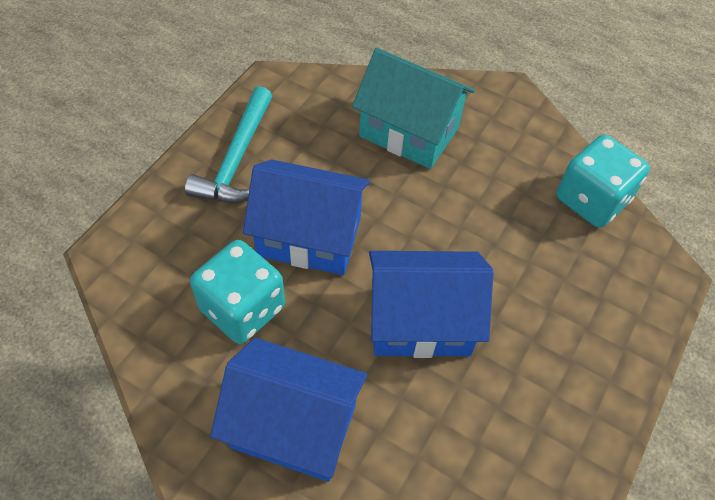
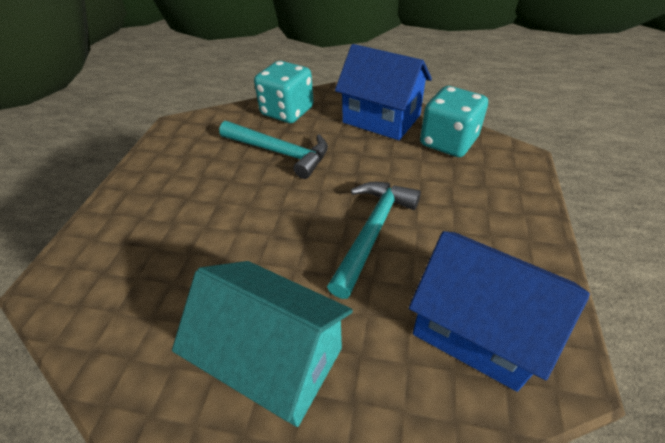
blue house: 3 -> 2
turquoise hammer: 1 -> 2

